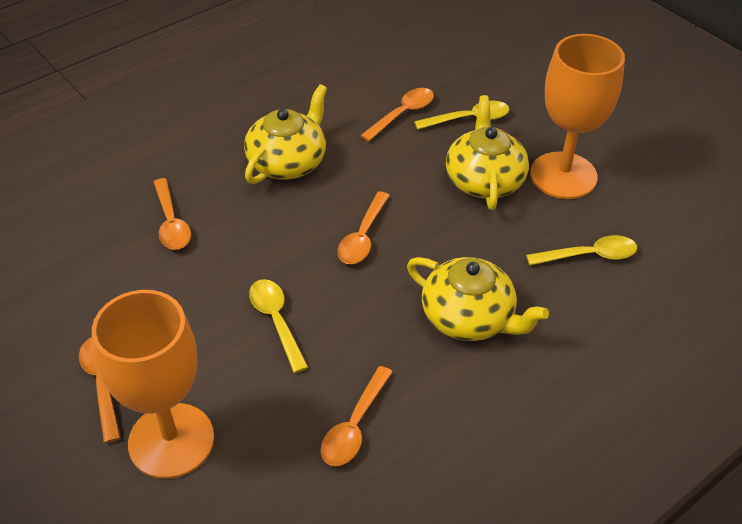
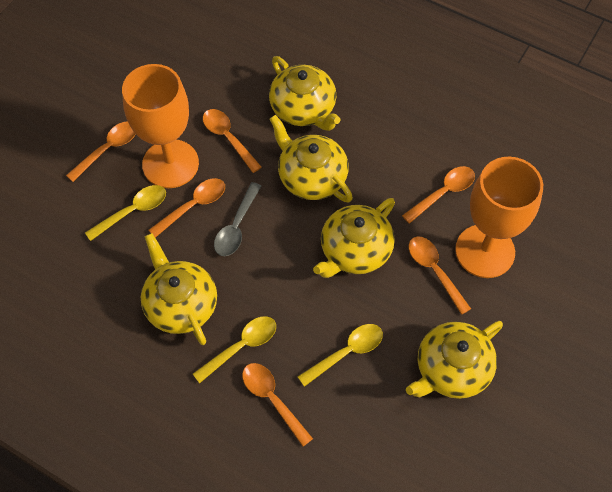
grey spoon: 0 -> 1
orange spoon: 5 -> 6
yellow teapot: 3 -> 5

